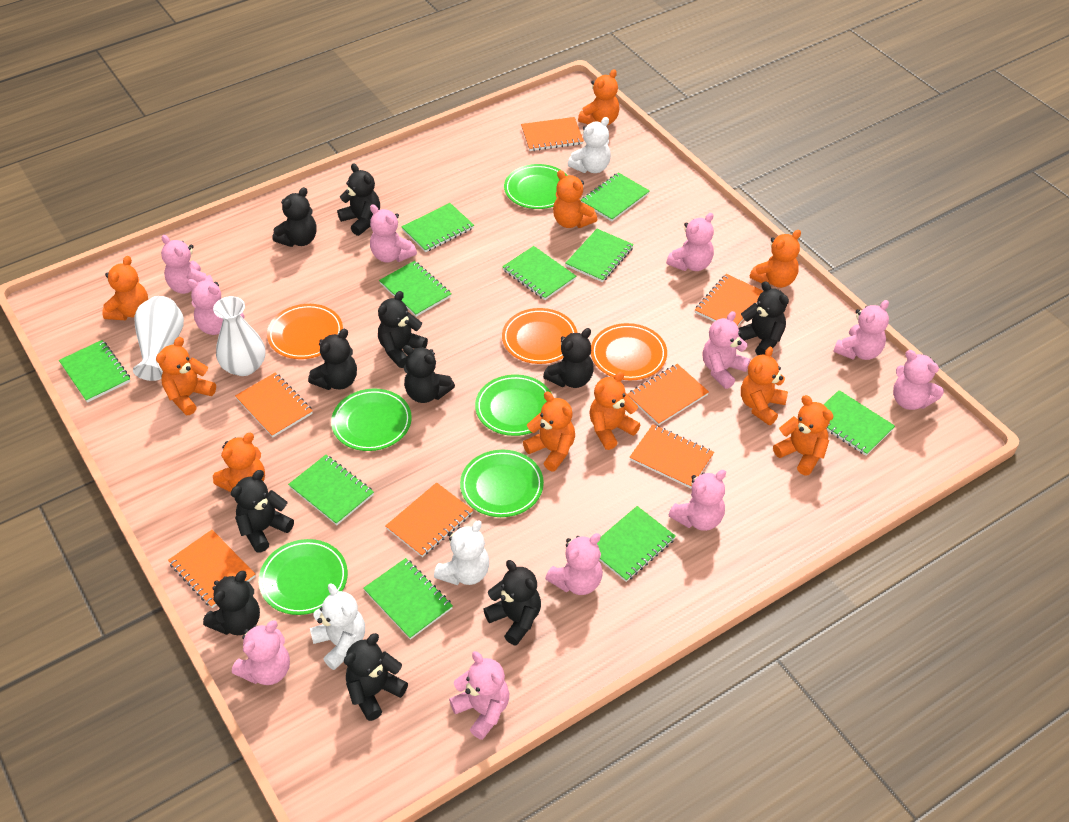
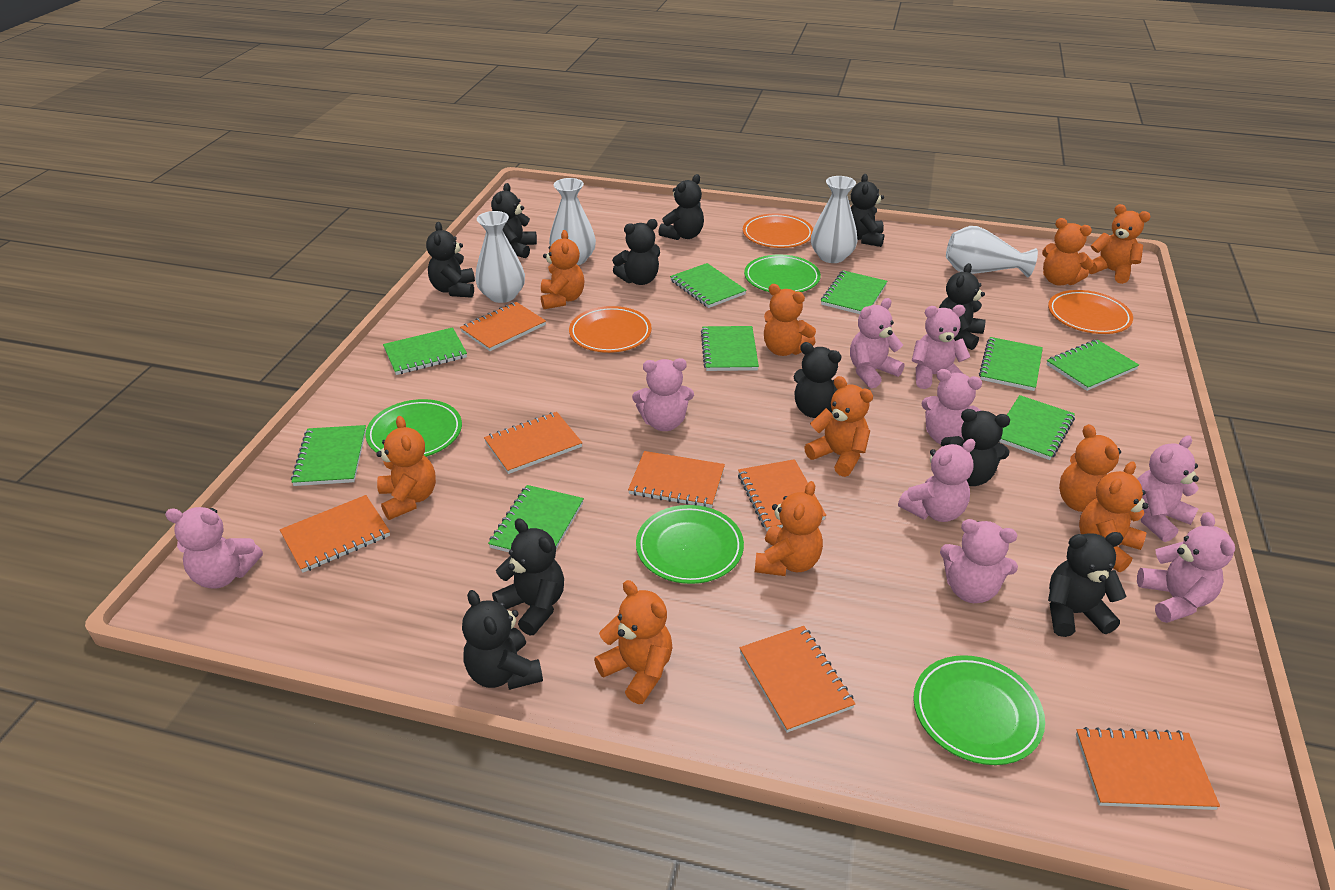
green notebook: 10 -> 9
green plate: 5 -> 4
pink teddy bear: 11 -> 9
white teddy bear: 3 -> 0
white vase: 2 -> 4

